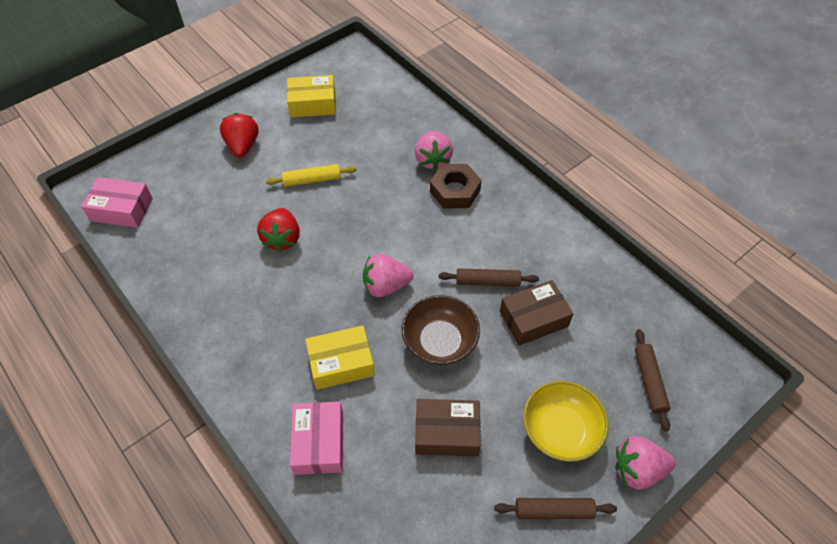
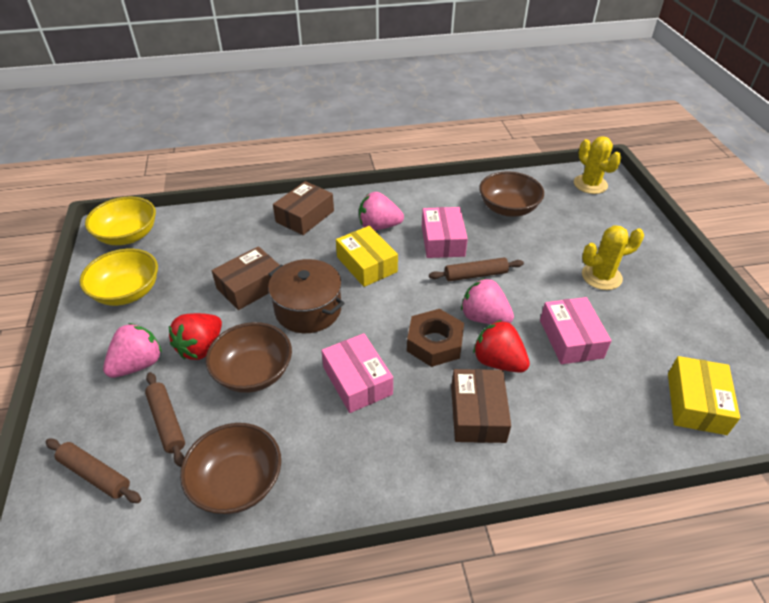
brown bowl: 1 -> 3
brown box: 2 -> 3
brown pot: 0 -> 1
pink box: 2 -> 3
yellow bowl: 1 -> 2
yellow cactus: 0 -> 2
yellow rolling pin: 1 -> 0

